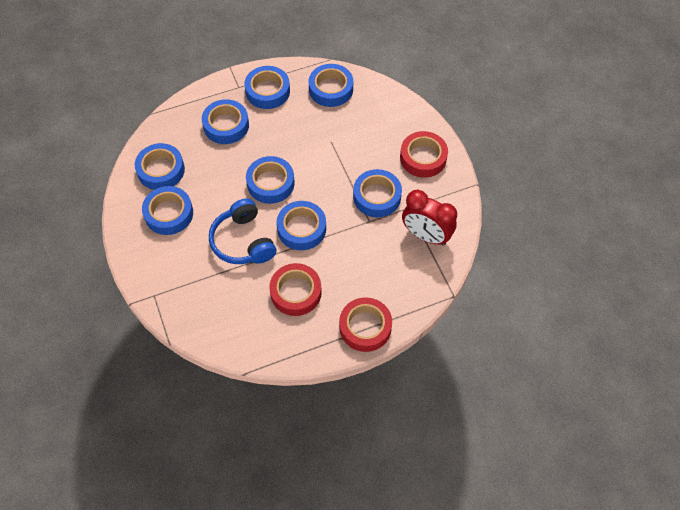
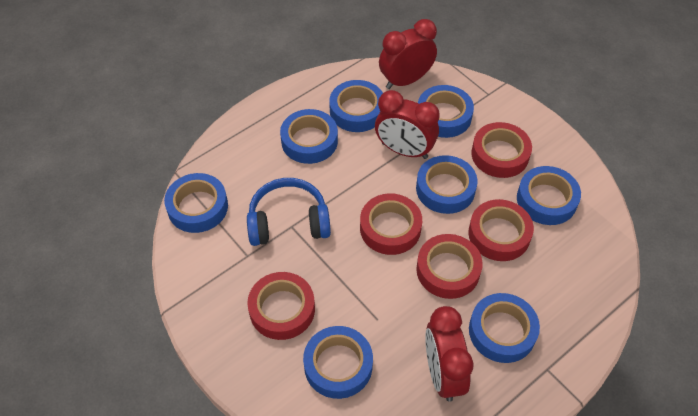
red clock: 1 -> 3
red tape: 3 -> 5

